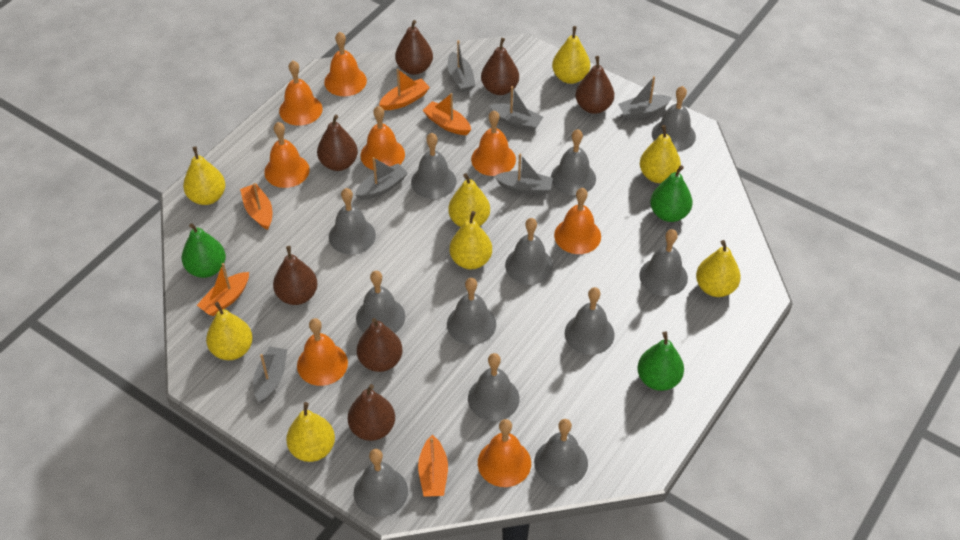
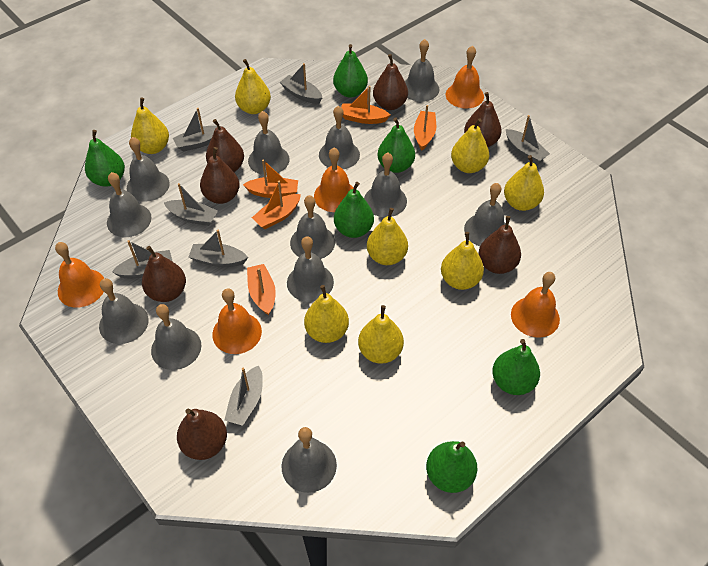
green pear: 3 -> 6
grey boat: 6 -> 7
orange bell: 8 -> 5

